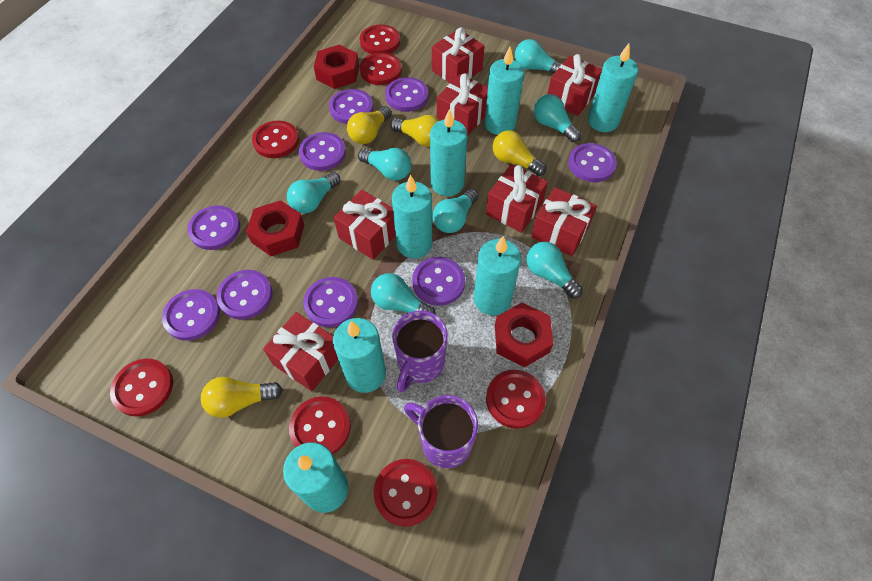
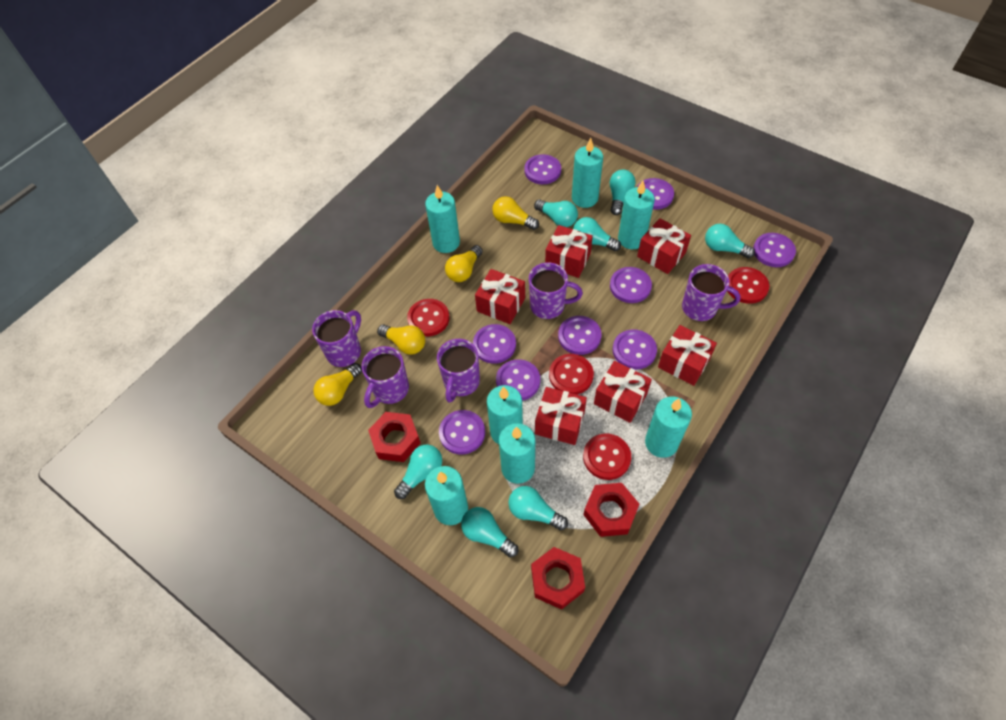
purple mug: 2 -> 5
red button: 7 -> 4
red gift: 7 -> 6

